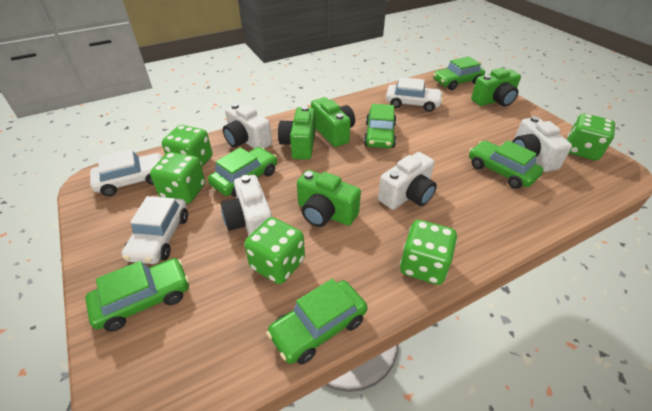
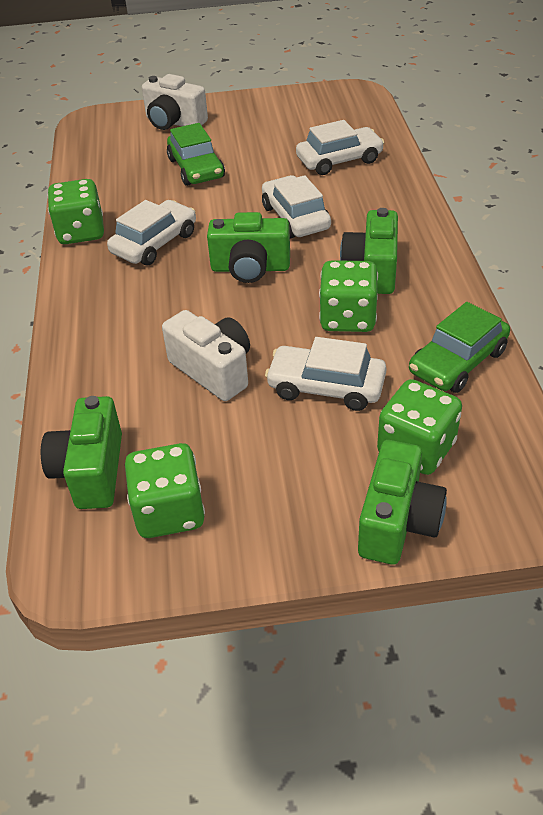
green car: 6 -> 2
green dice: 5 -> 4
white camera: 4 -> 2
white car: 3 -> 4

